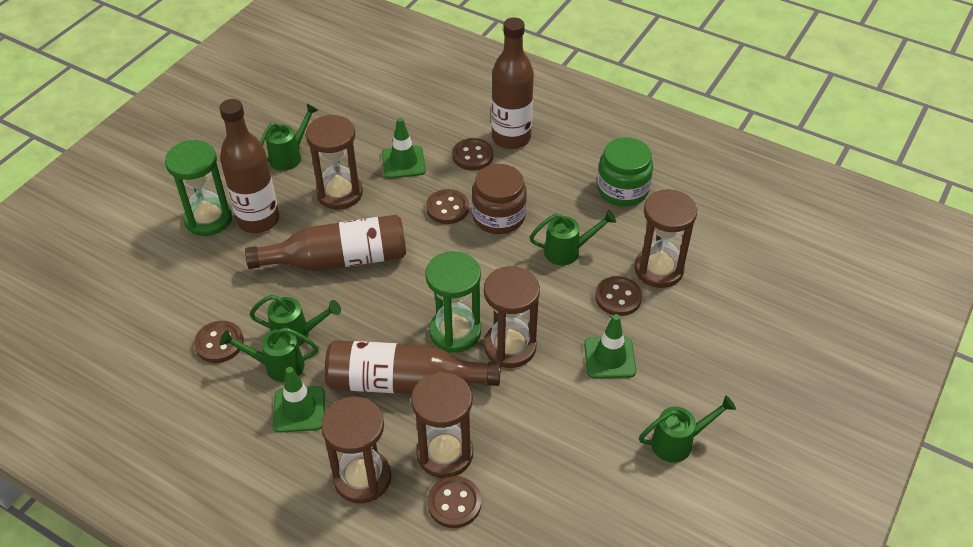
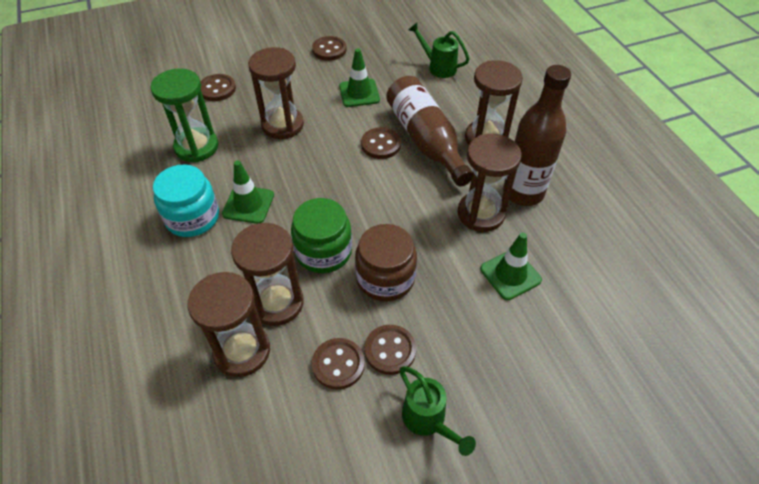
brown bottle: 4 -> 2
green hourglass: 2 -> 1
green watering can: 5 -> 2
turquoise jar: 0 -> 1

